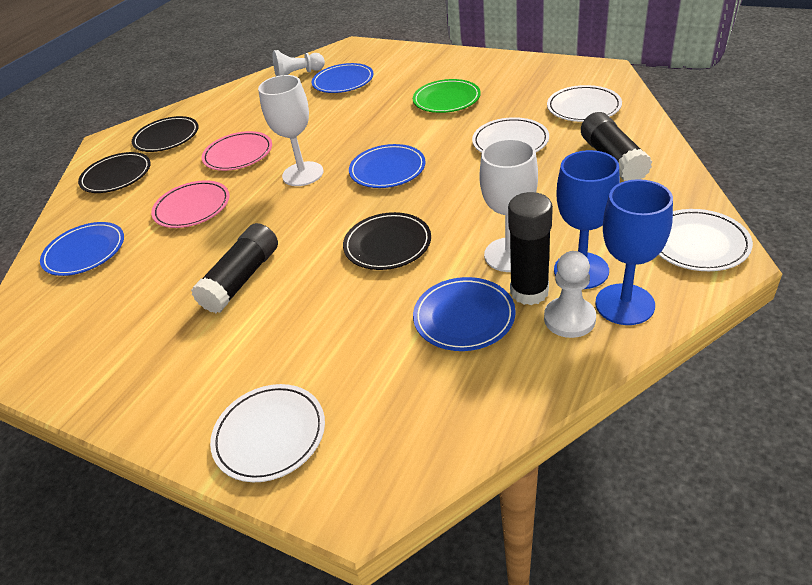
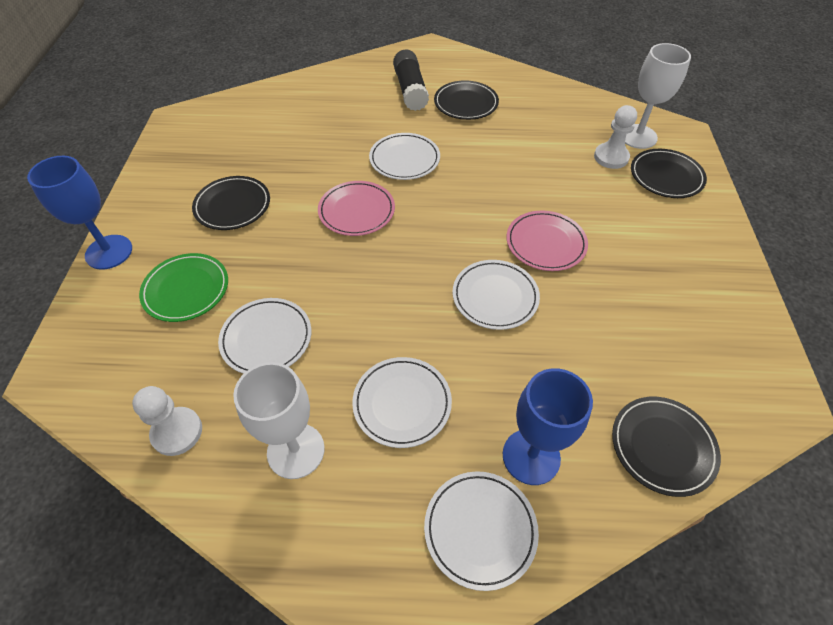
black glue stick: 3 -> 1
black plate: 3 -> 4
blue plate: 4 -> 0
white plate: 4 -> 5

